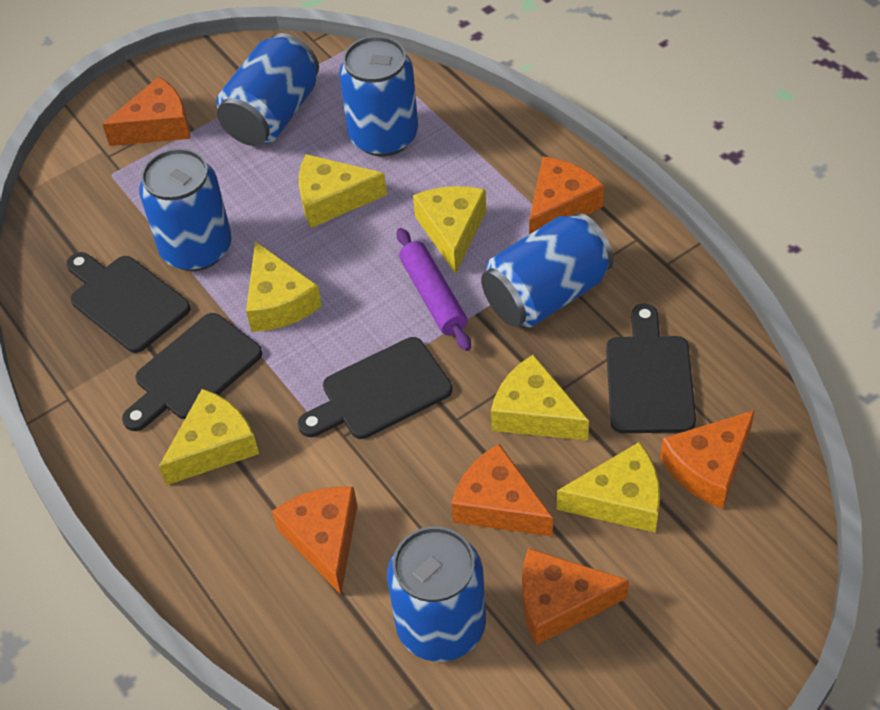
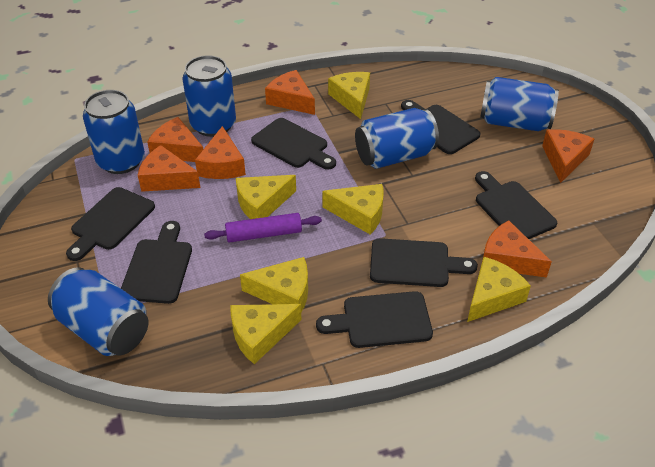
black cutting board: 4 -> 7

